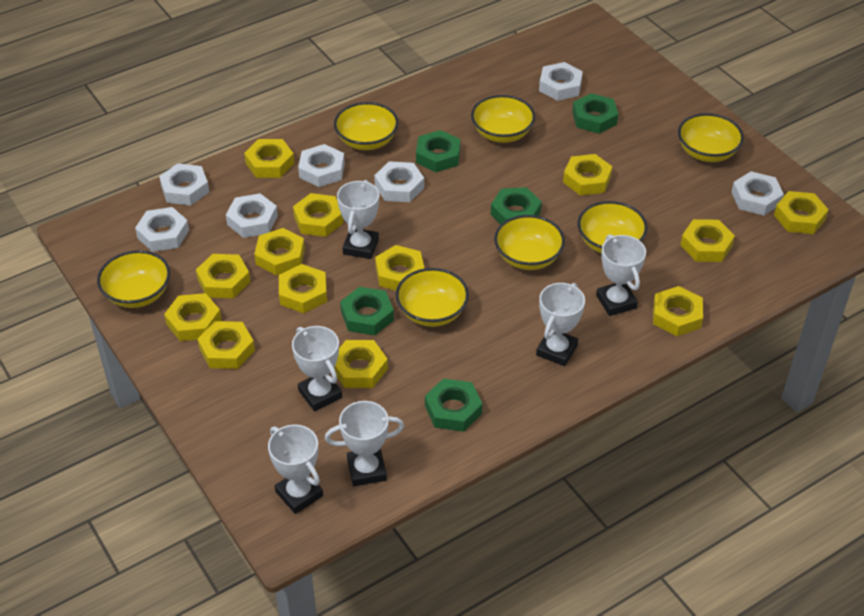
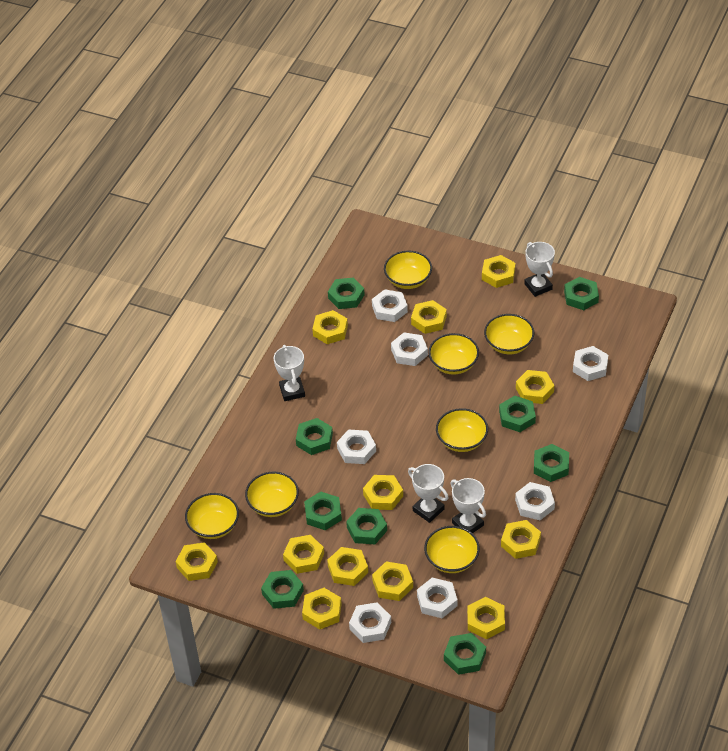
green nut: 5 -> 9
white trophy: 6 -> 4
yellow nut: 13 -> 12

